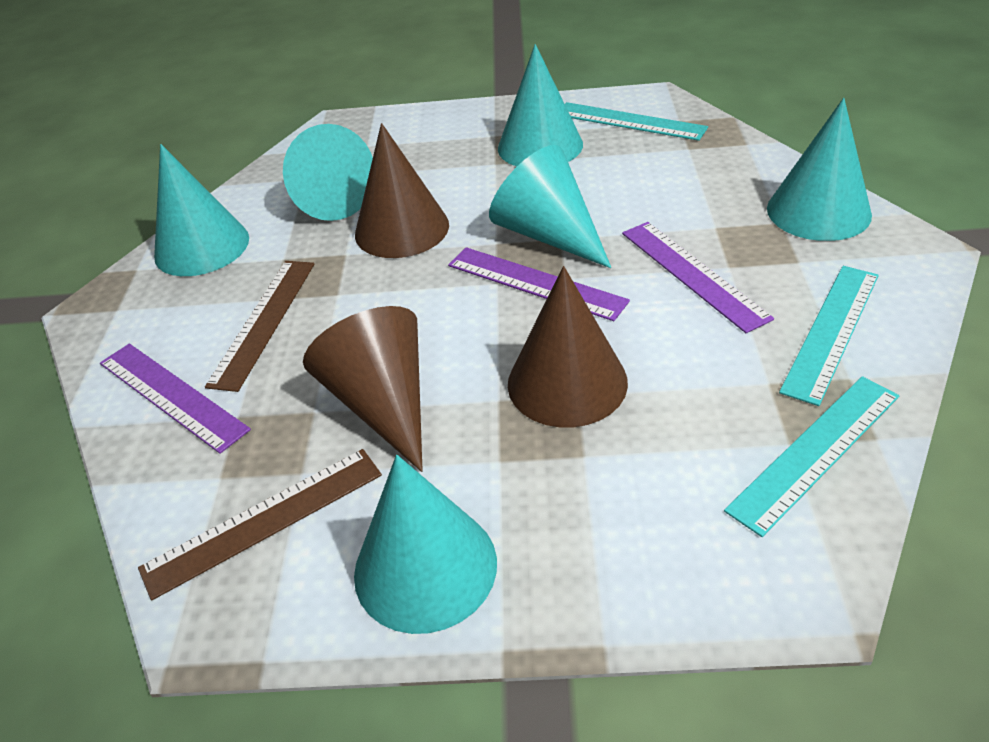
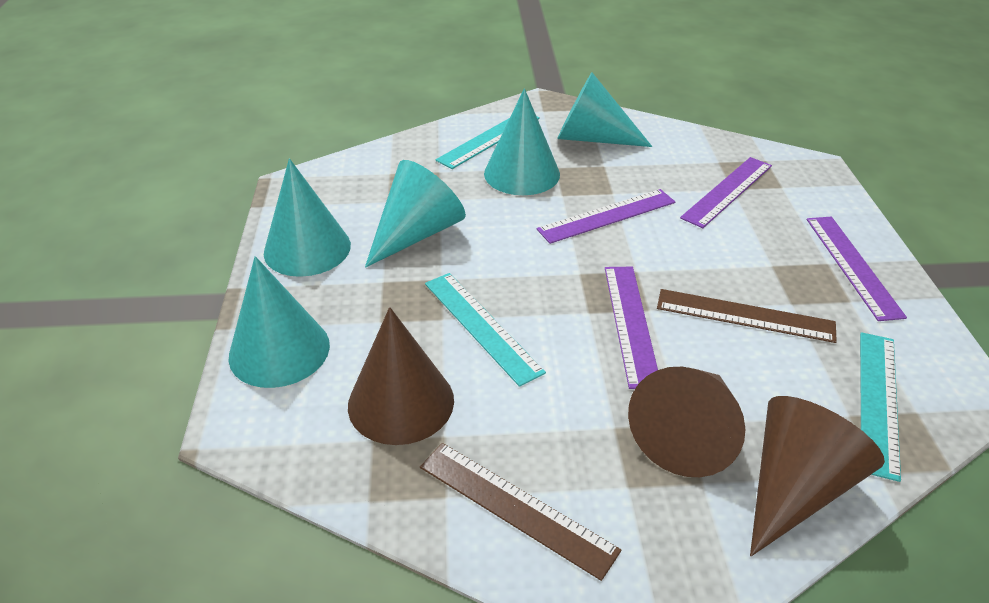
purple ruler: 3 -> 4
turquoise cone: 6 -> 5

